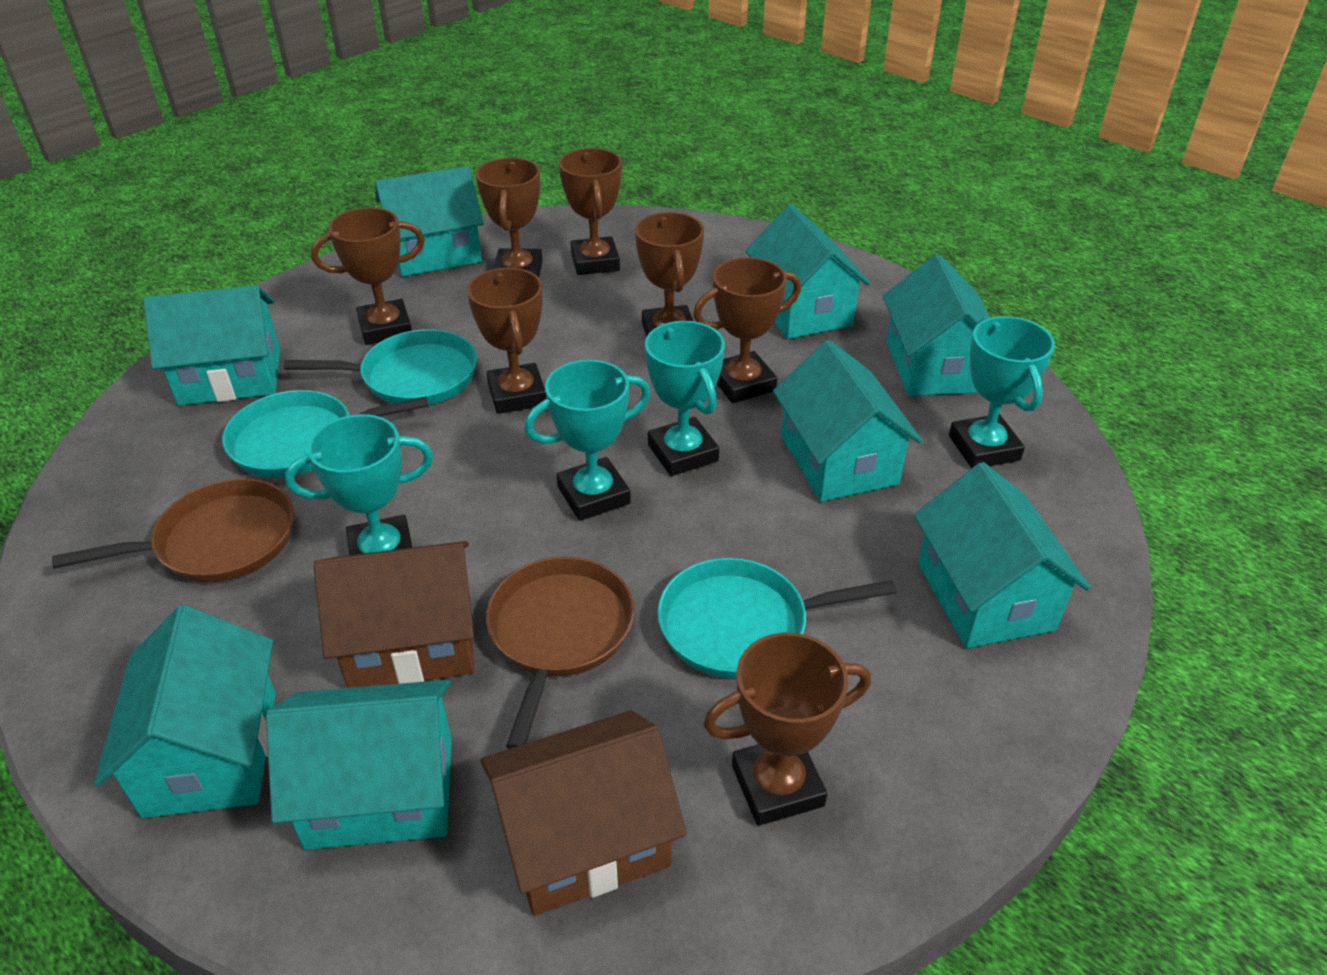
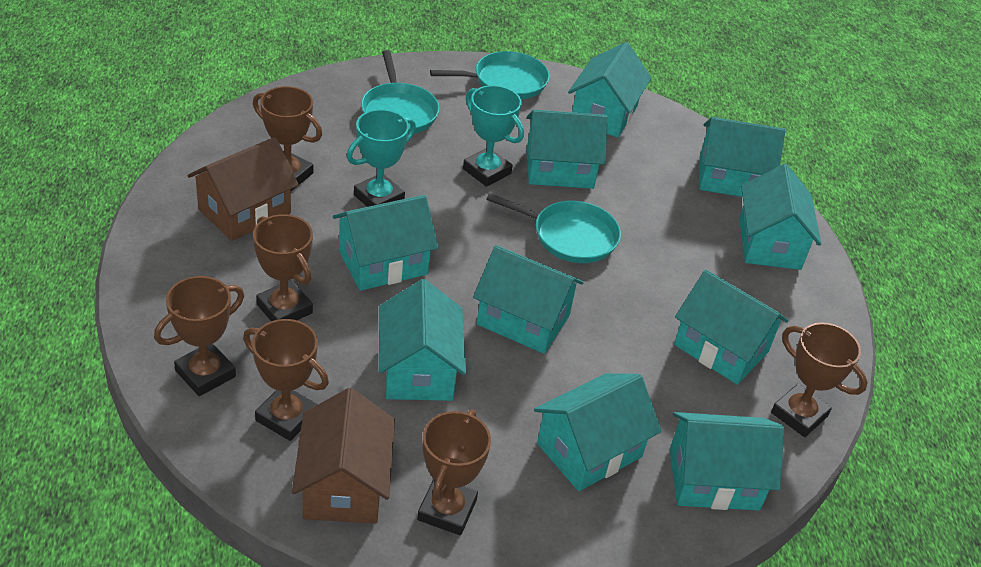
brown pan: 2 -> 0
brown trophy: 7 -> 6
turquoise house: 8 -> 10
turquoise trophy: 4 -> 2

